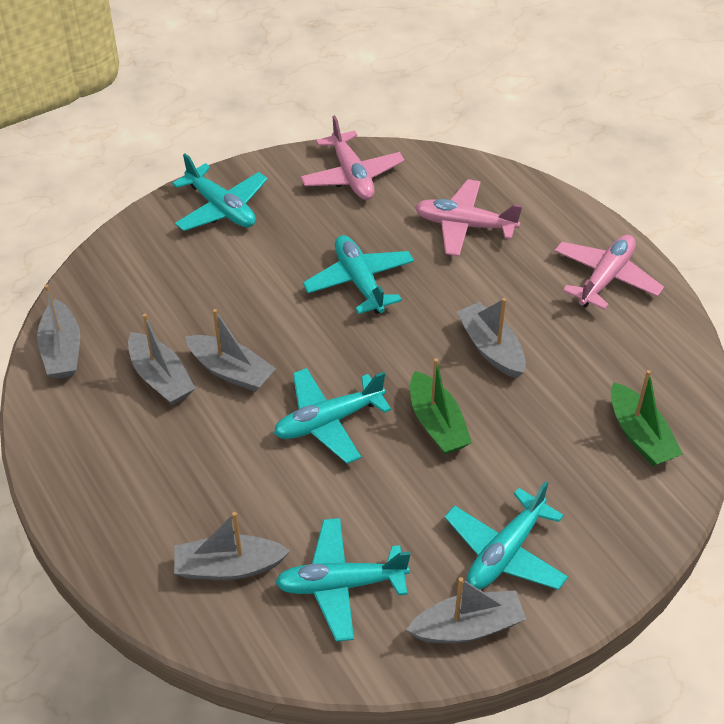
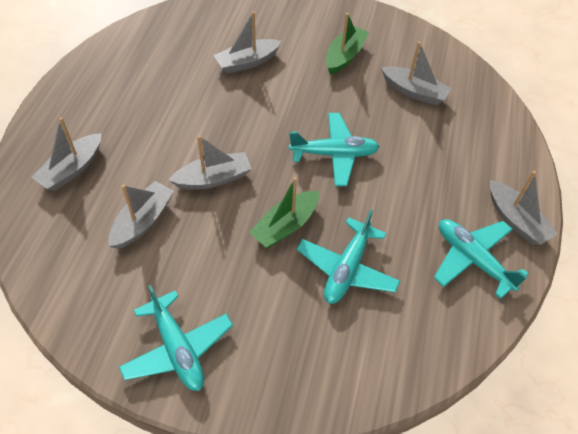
pink plane: 3 -> 0
turquoise plane: 5 -> 4

